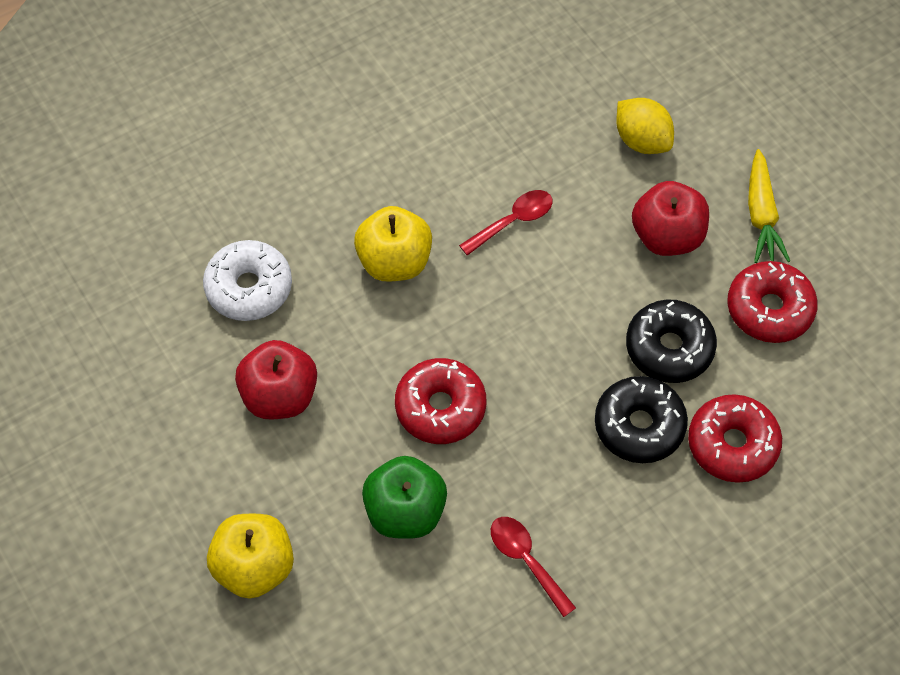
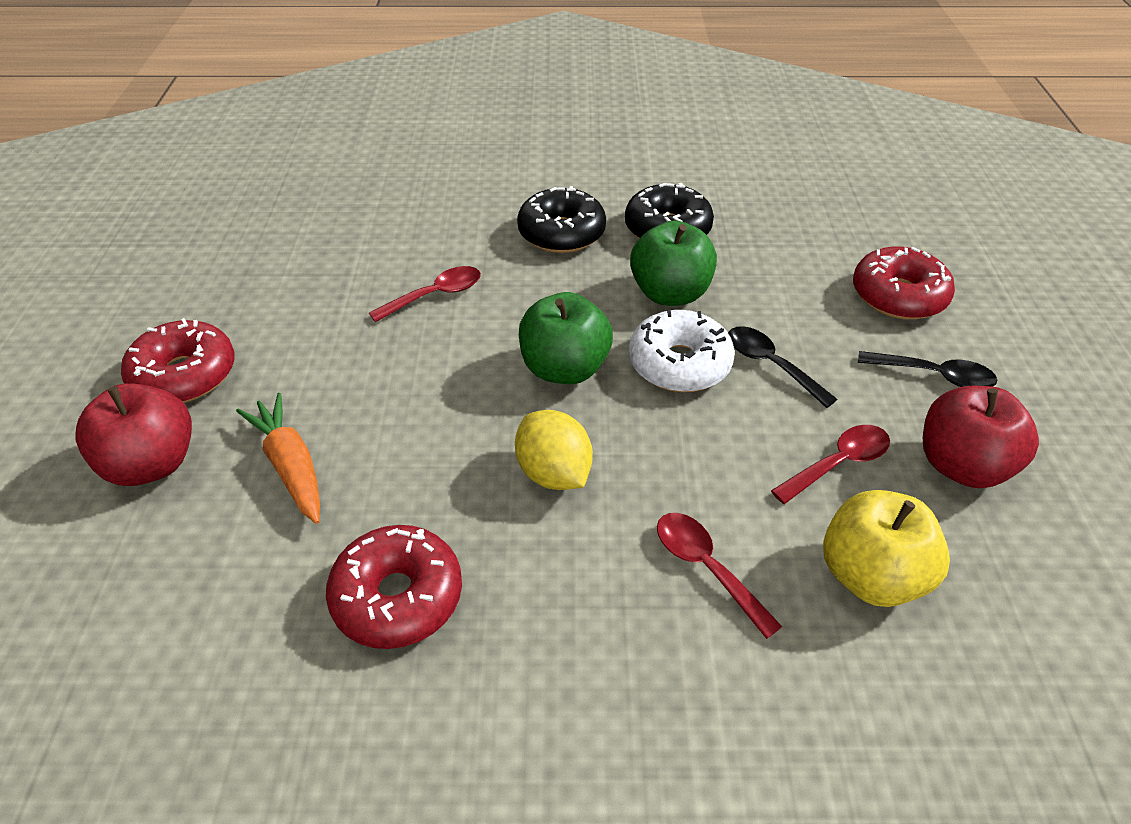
black spoon: 0 -> 2
green apple: 1 -> 2
orange carrot: 0 -> 1
red spoon: 2 -> 3
yellow apple: 2 -> 1
yellow carrot: 1 -> 0

